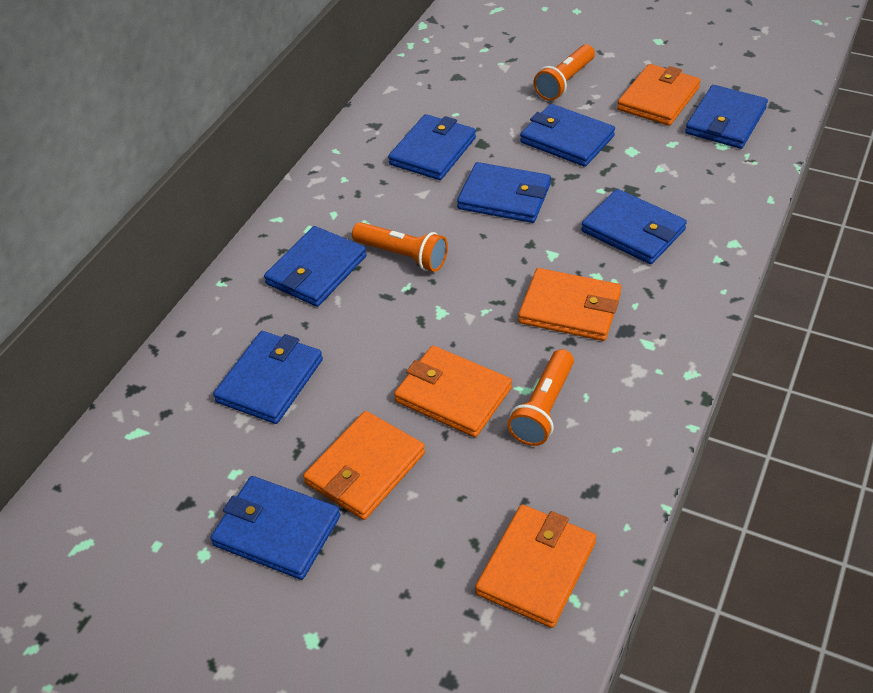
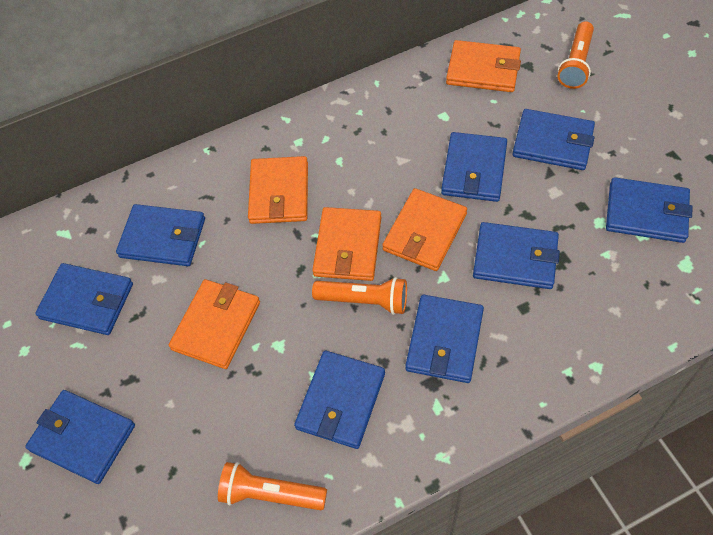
blue wallet: 8 -> 9

